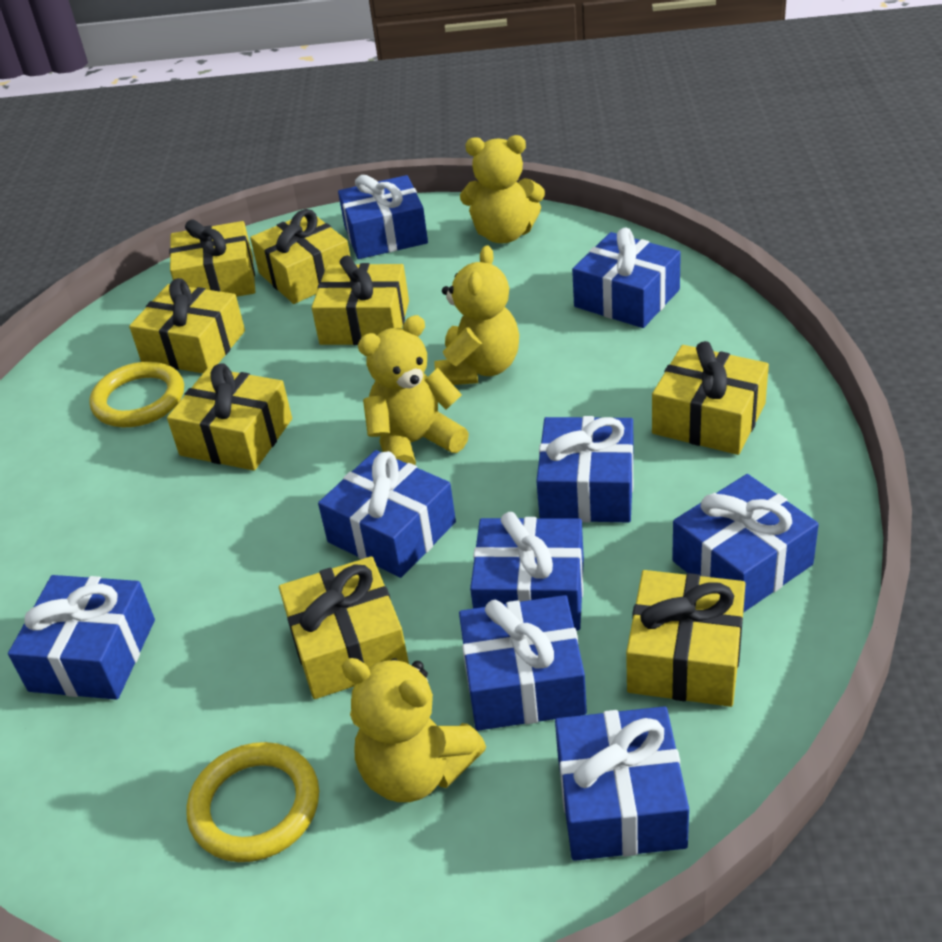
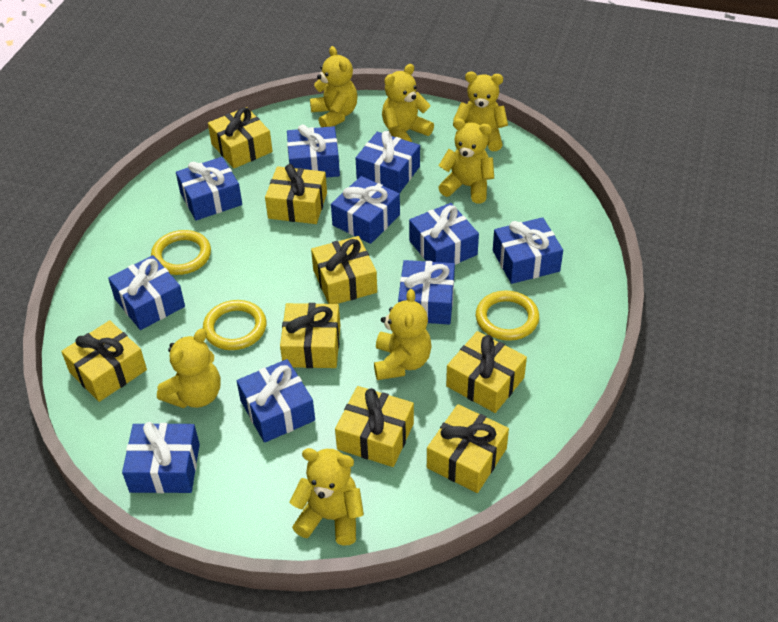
blue gift: 9 -> 10
yellow ring: 2 -> 3
yellow teddy bear: 4 -> 7

